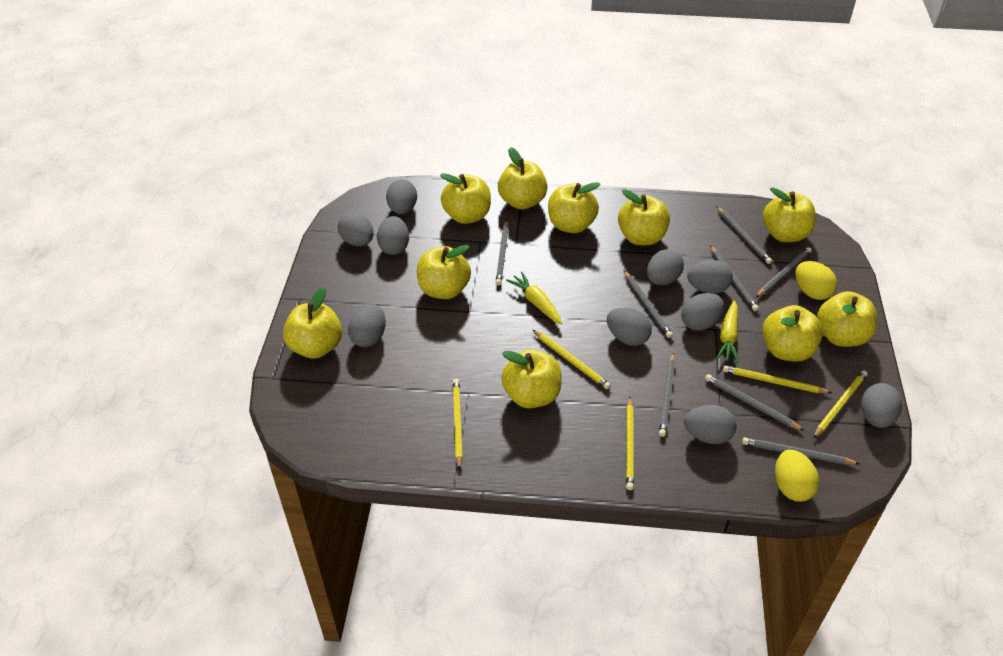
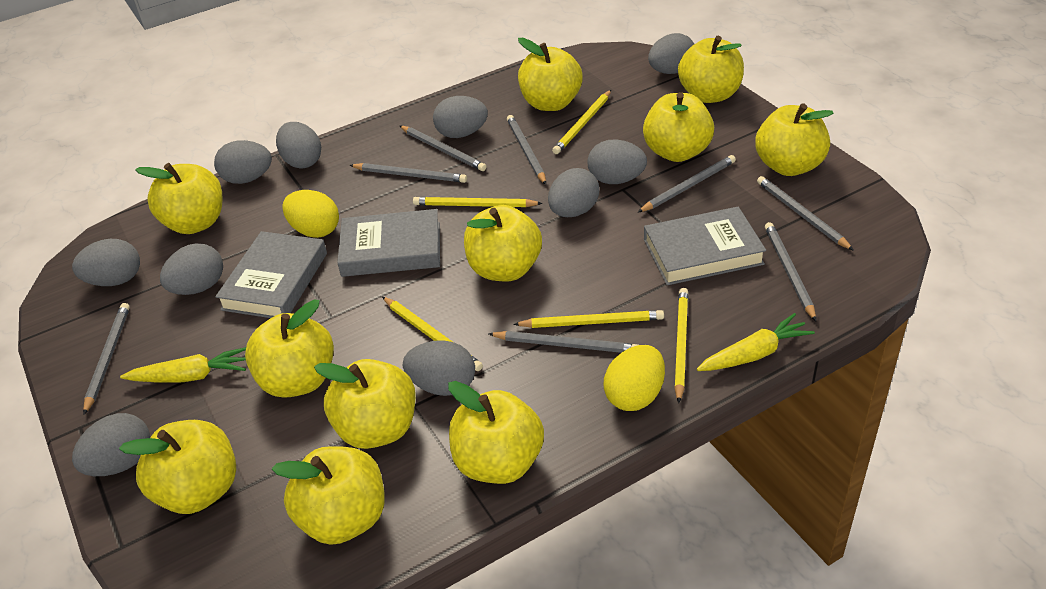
grey book: 0 -> 3
yellow apple: 10 -> 11

